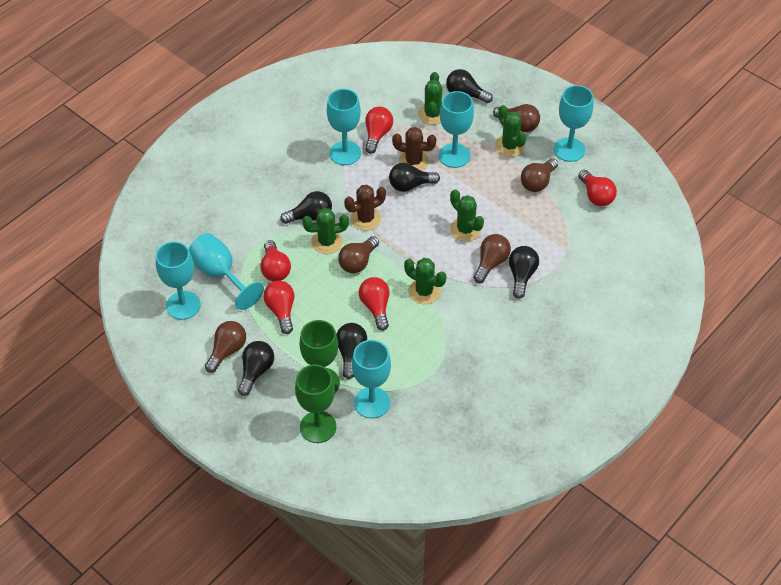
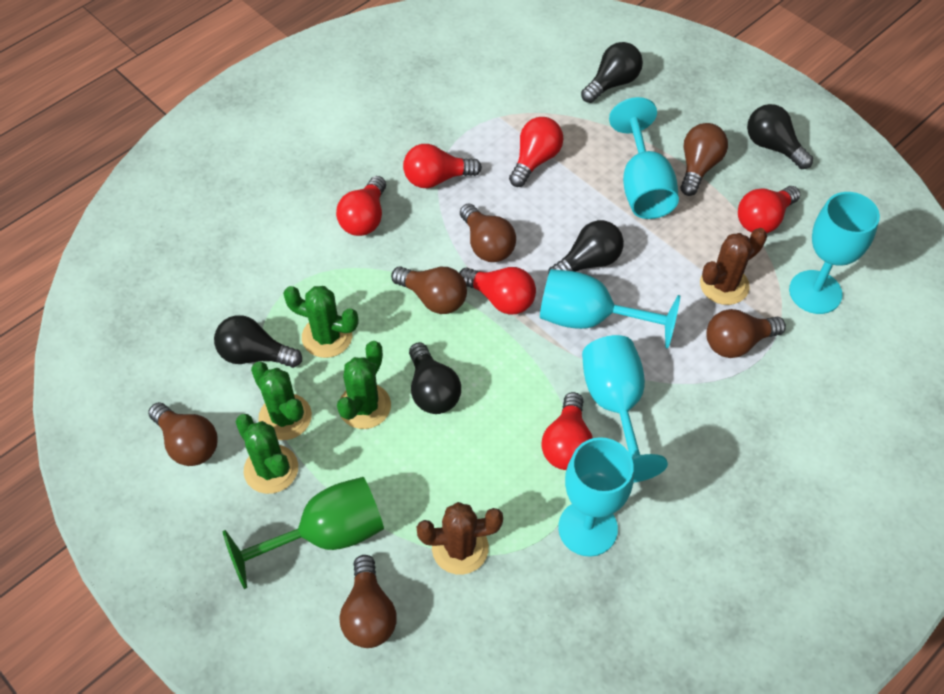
black light bulb: 6 -> 5
brown light bulb: 5 -> 6
green cactus: 5 -> 4
green goblet: 2 -> 1
red light bulb: 5 -> 6
turquoise goblet: 6 -> 5

